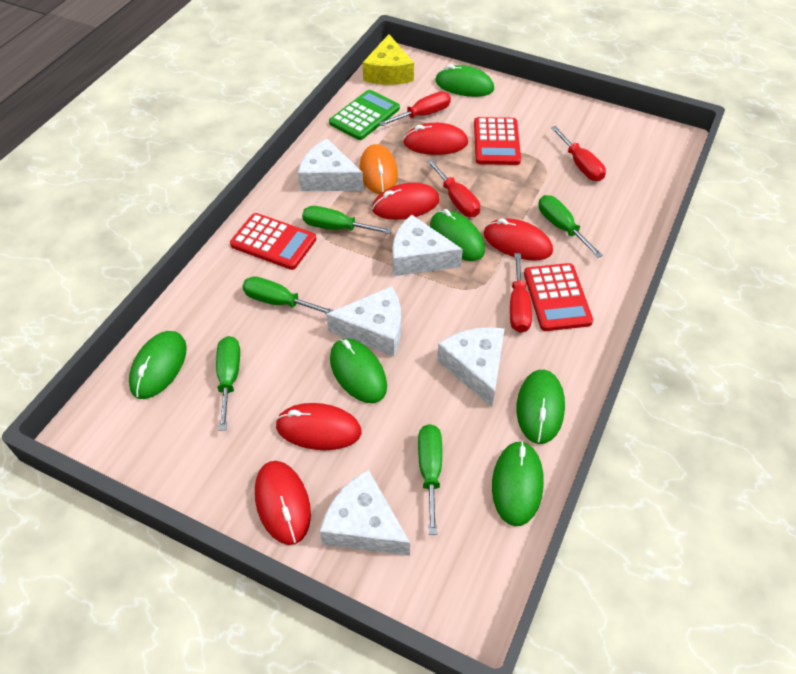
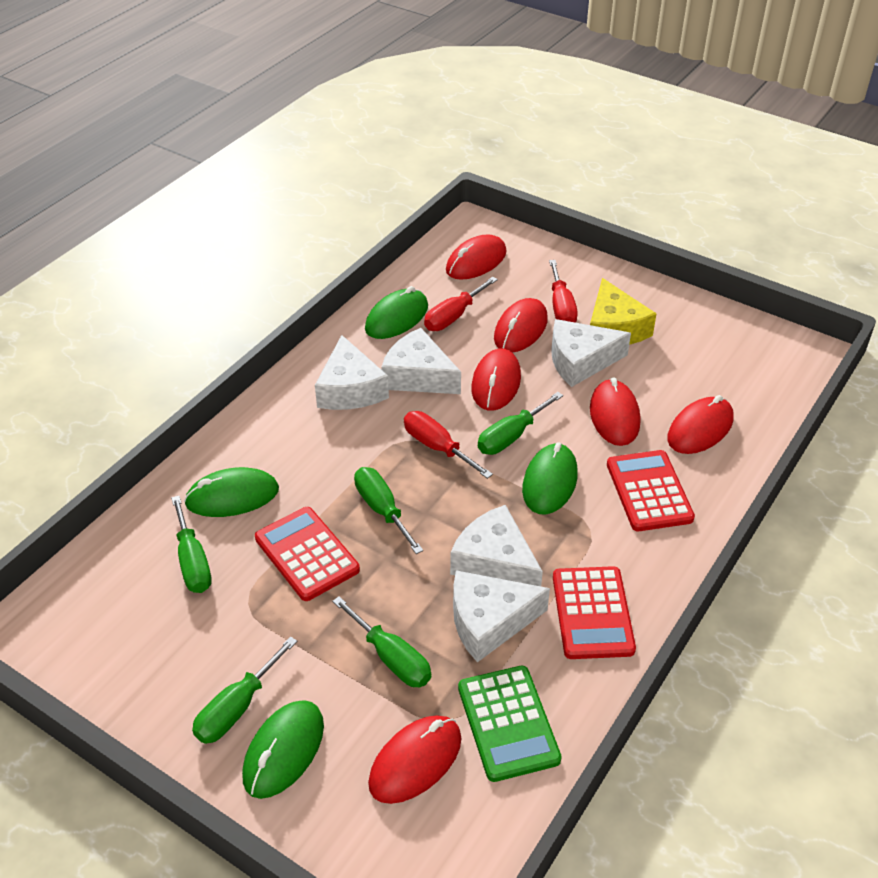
green mouse: 6 -> 4
orange mouse: 1 -> 0
red mouse: 5 -> 6
red screwdriver: 4 -> 3

